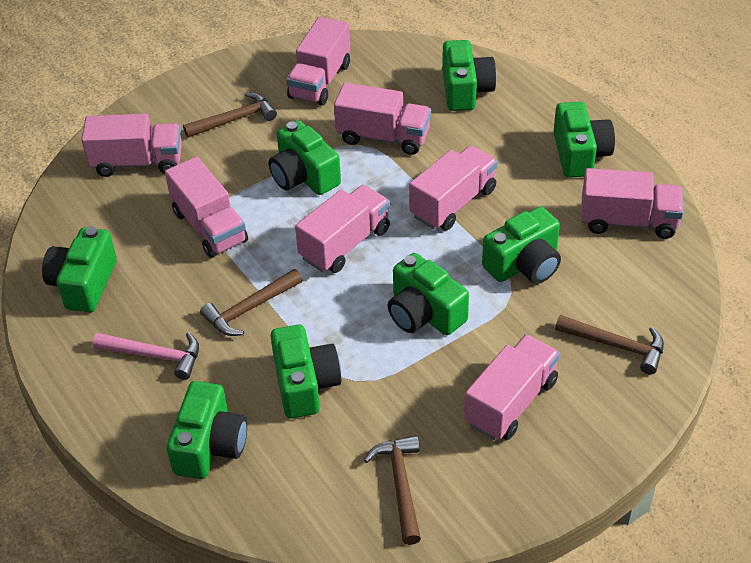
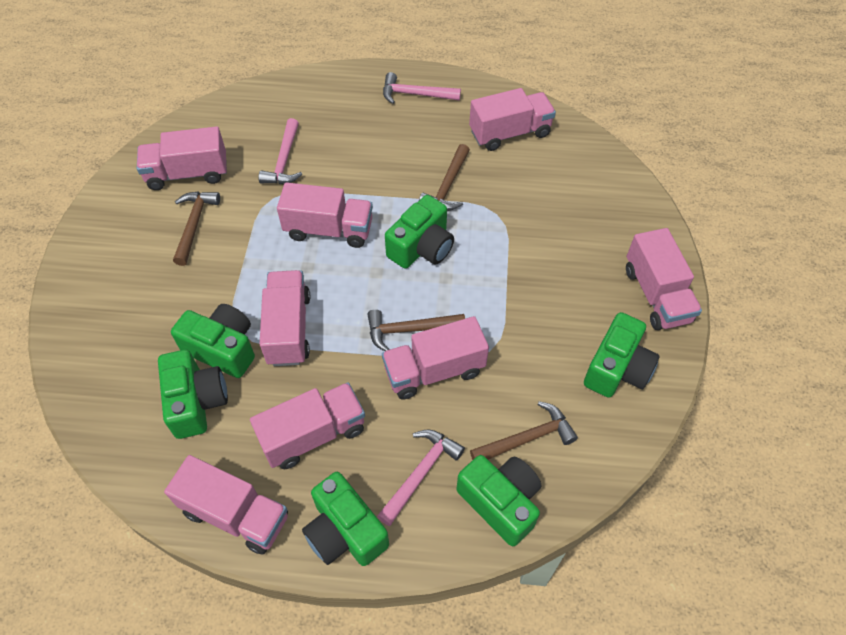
green camera: 8 -> 6
pink hammer: 1 -> 3

